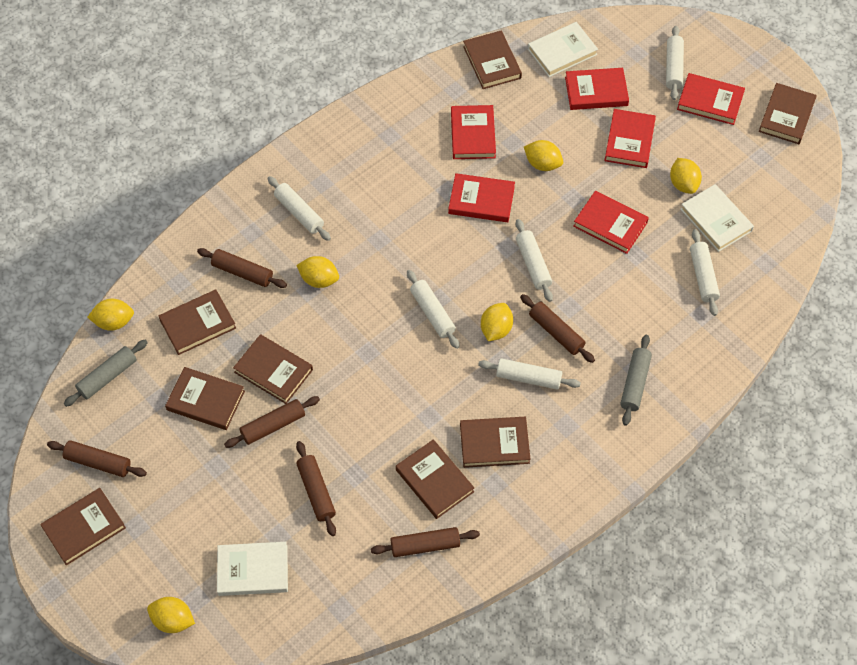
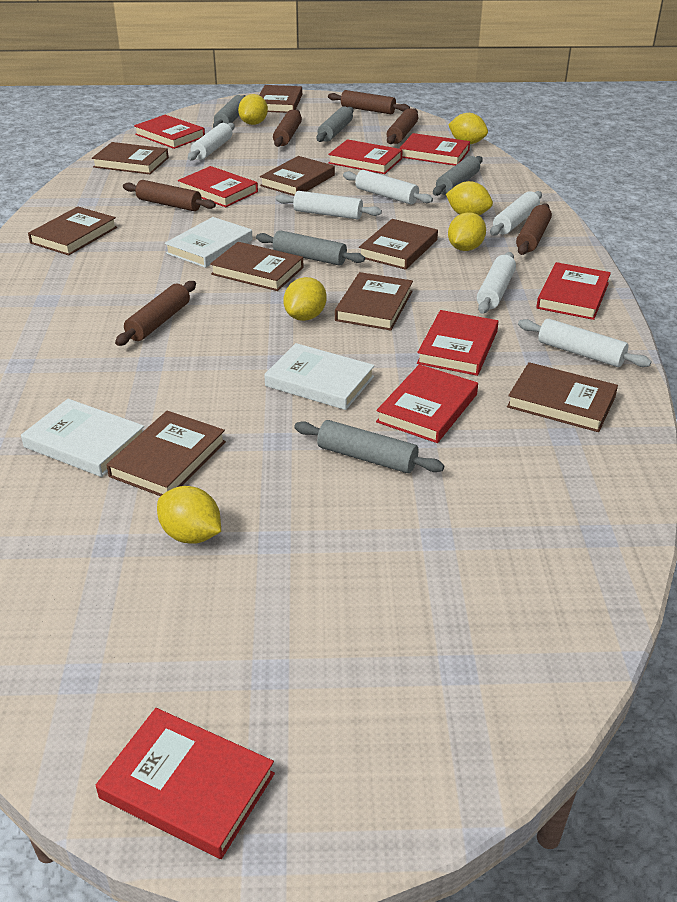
brown book: 8 -> 9
grey rolling pin: 2 -> 5
red book: 6 -> 8

